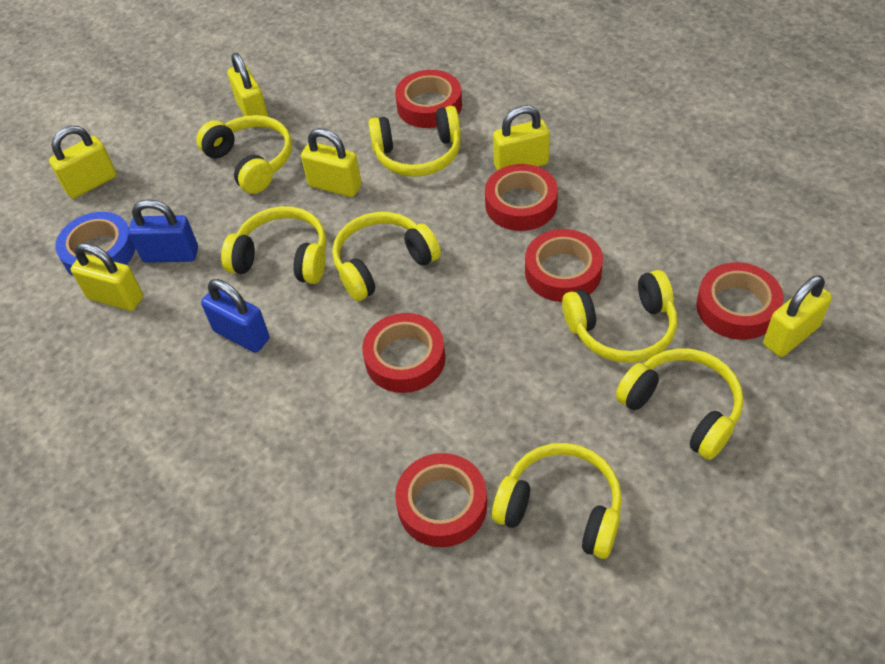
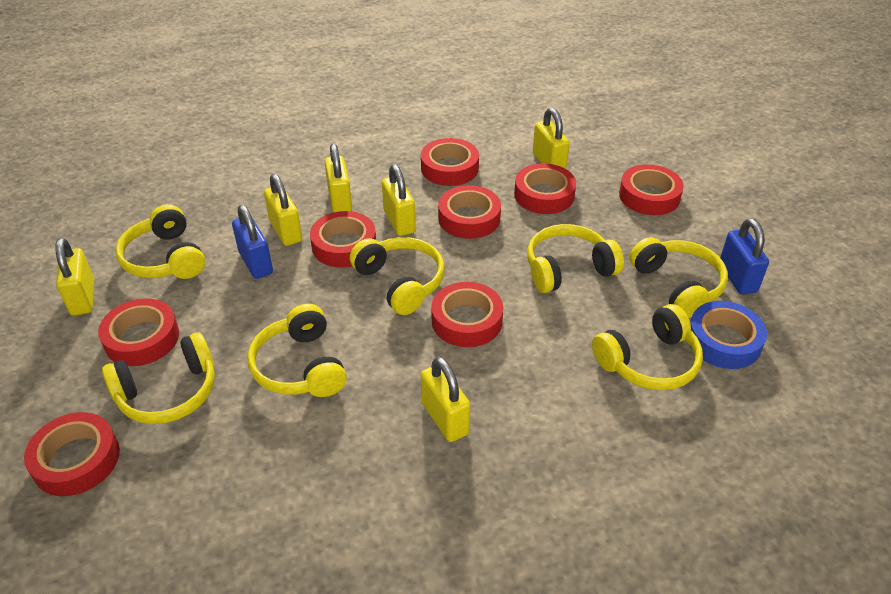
red tape: 6 -> 8

